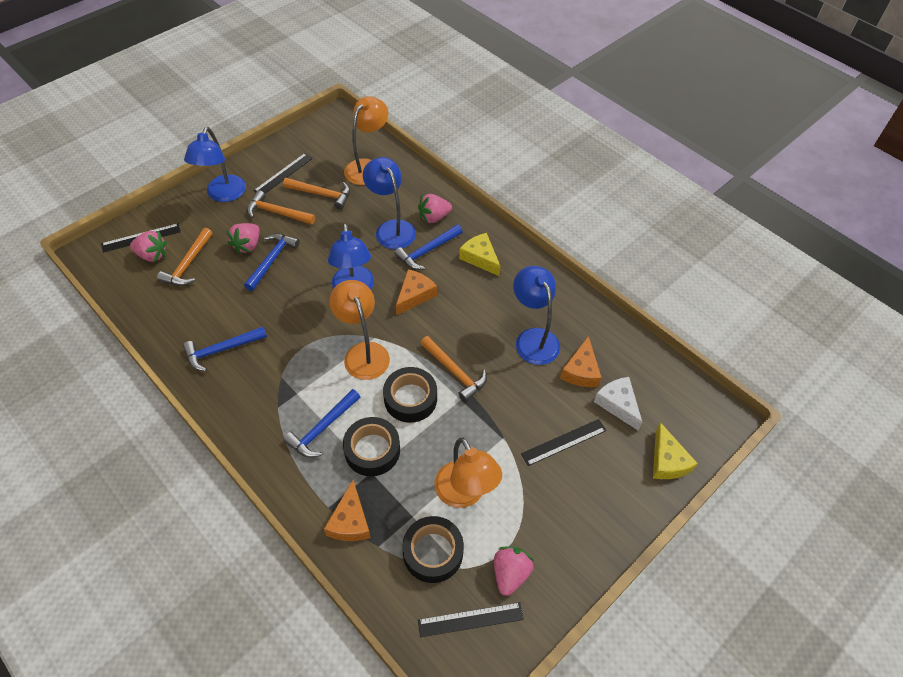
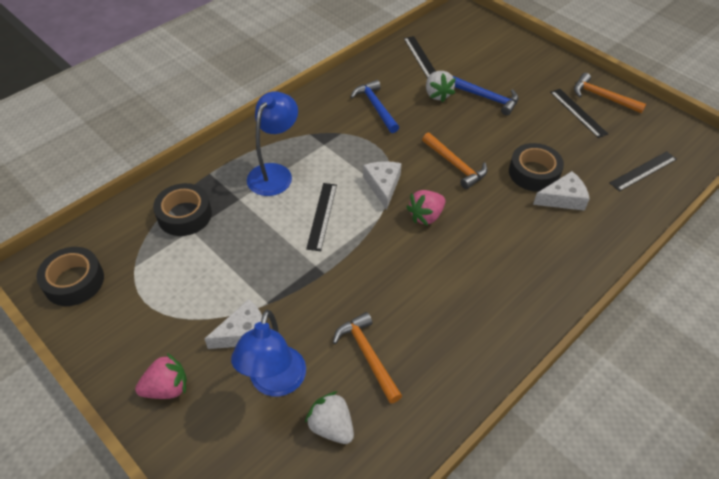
blue hammer: 4 -> 2
blue lamp: 4 -> 2
orange cheese: 3 -> 0
orange hammer: 4 -> 3
orange lamp: 3 -> 0
pink strawberry: 4 -> 2
white cheese: 1 -> 3
white strawberry: 0 -> 2
yellow cheese: 2 -> 0

